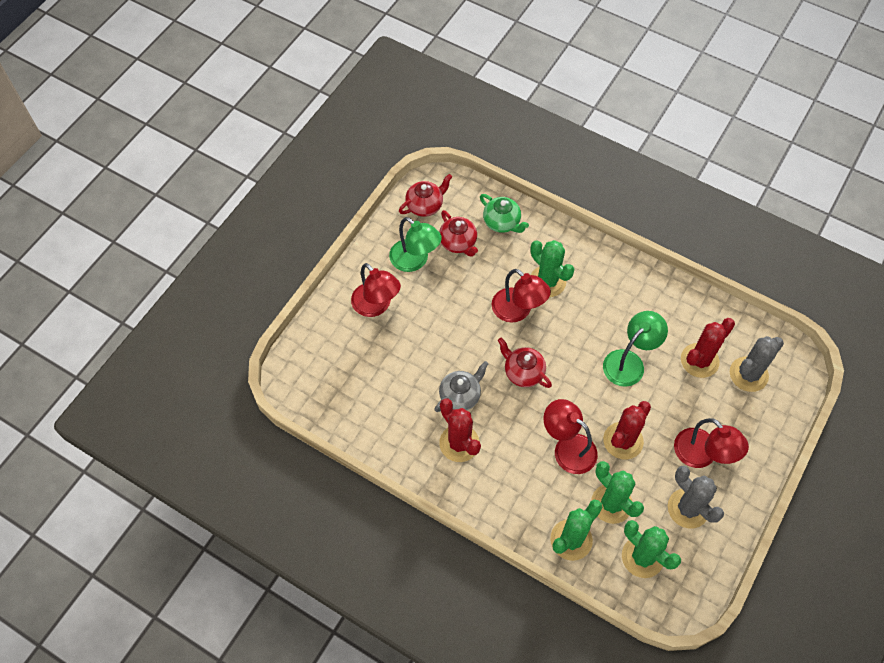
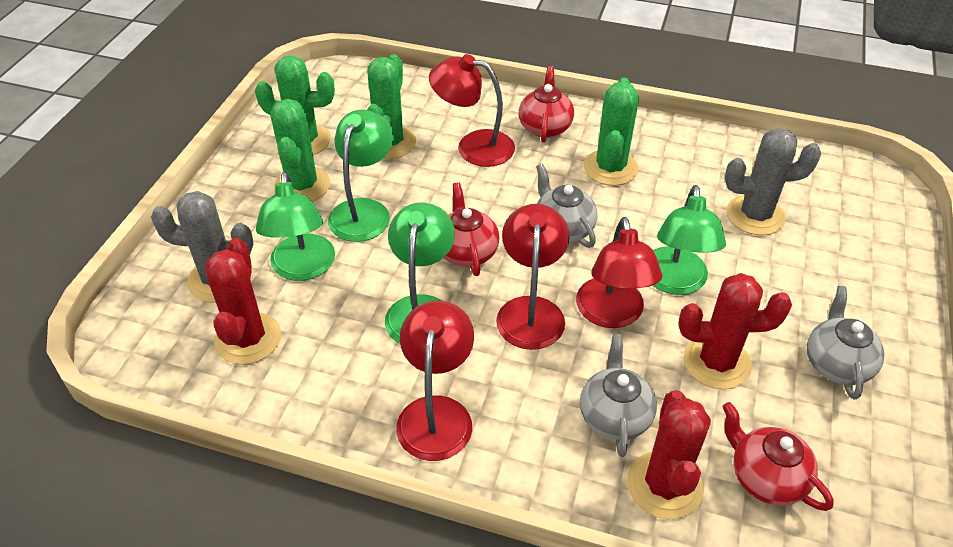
green lamp: 2 -> 4
green teapot: 1 -> 0
grey teapot: 1 -> 3

